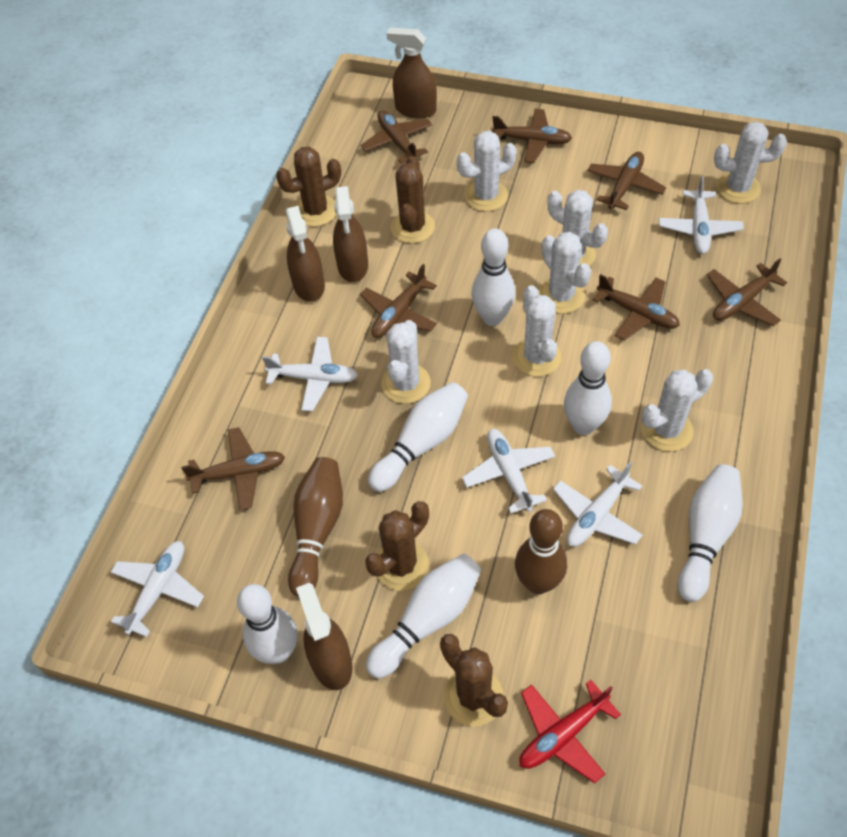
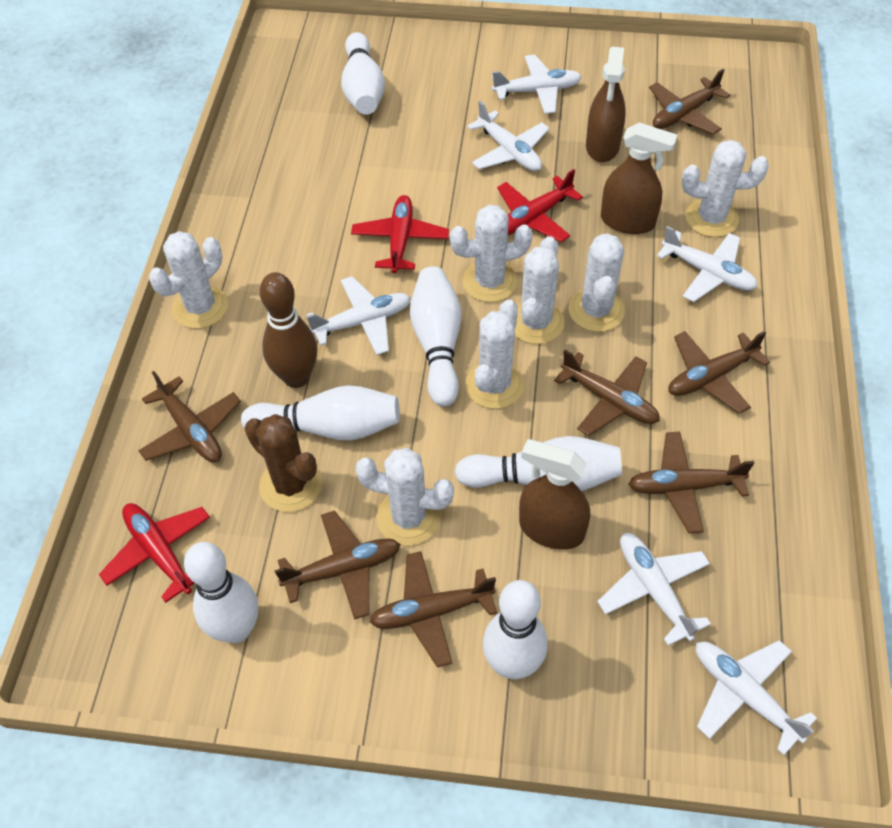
brown bowling pin: 2 -> 1
brown cactus: 4 -> 1
brown spray bottle: 4 -> 3
red plane: 1 -> 3
white plane: 5 -> 6

